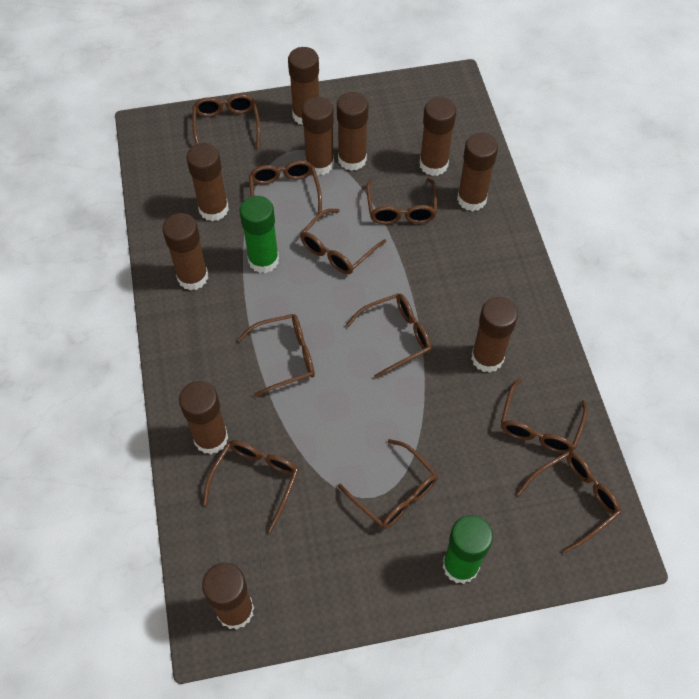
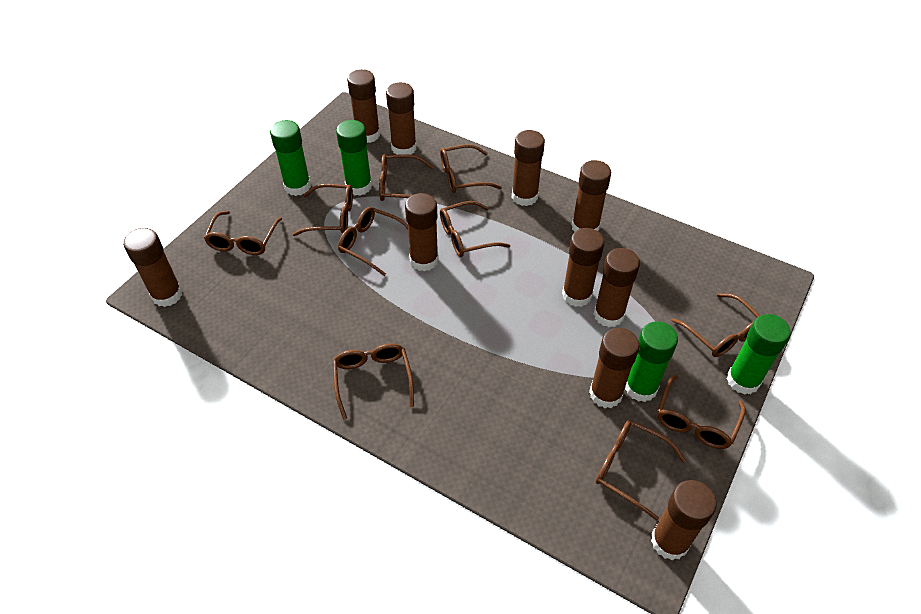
green glue stick: 2 -> 4

